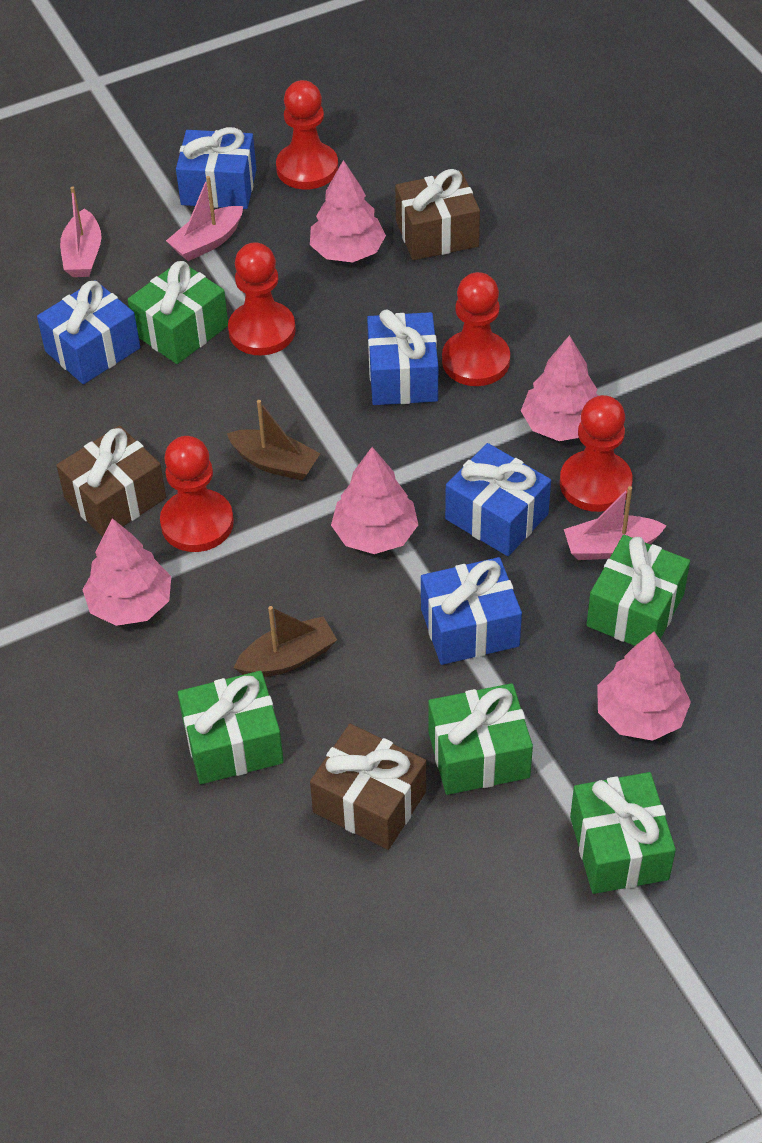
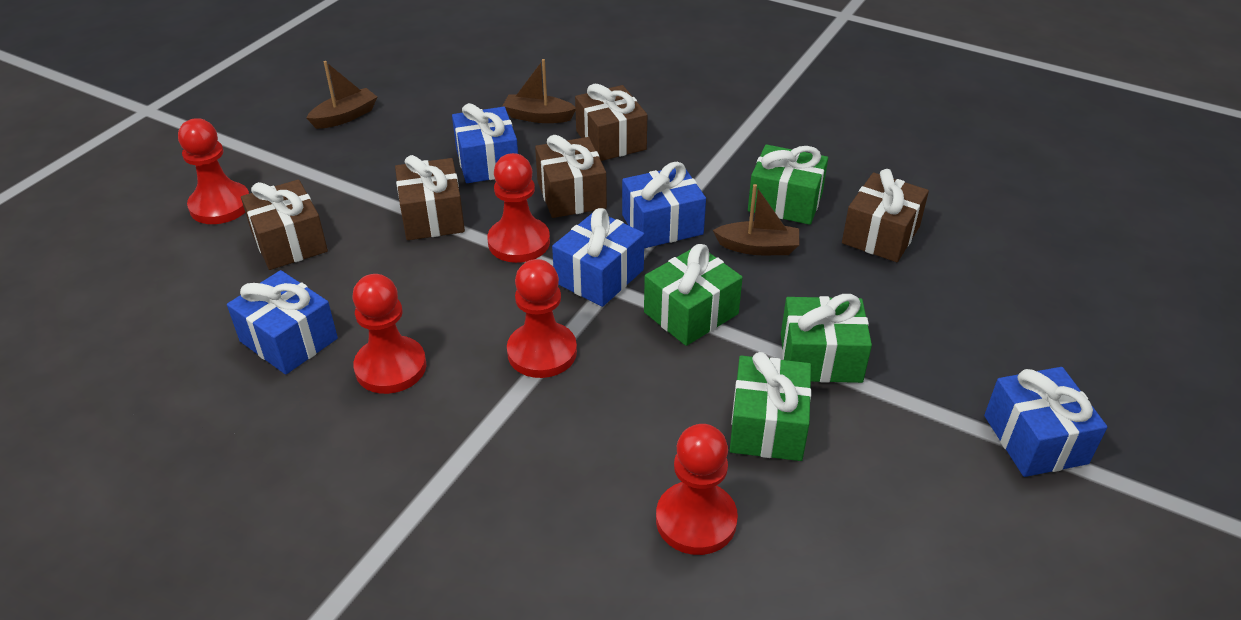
brown boat: 2 -> 3
brown gift: 3 -> 5
green gift: 5 -> 4
pink boat: 3 -> 0
pink tree: 5 -> 0

